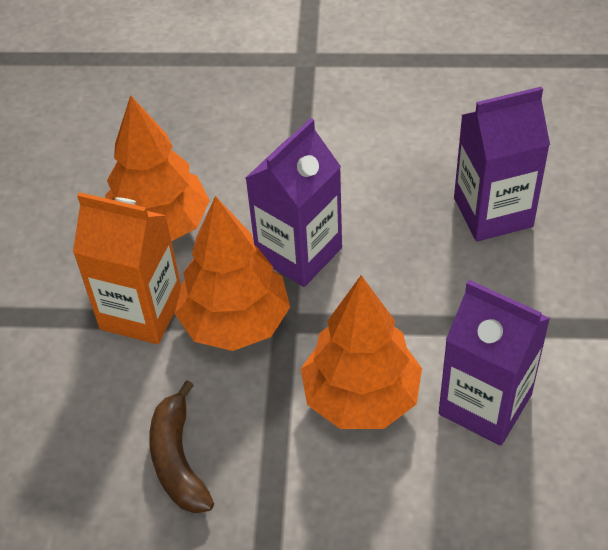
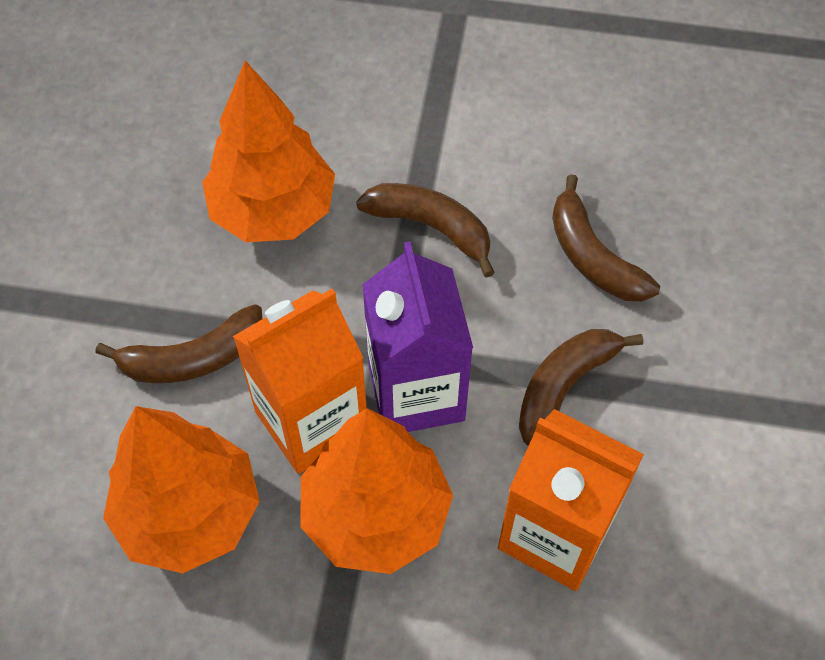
brown banana: 1 -> 4
orange carton: 1 -> 2
purple carton: 3 -> 1

